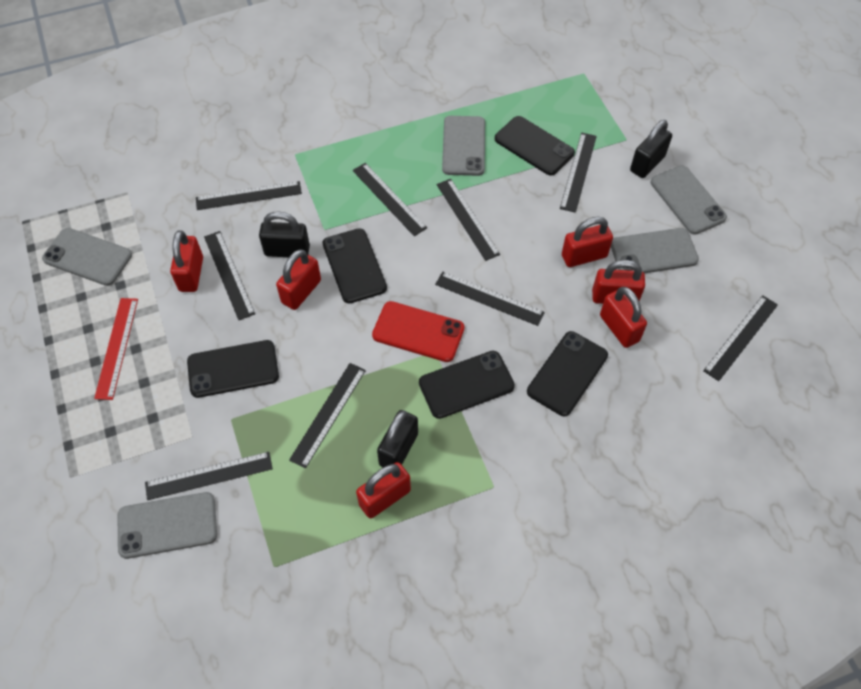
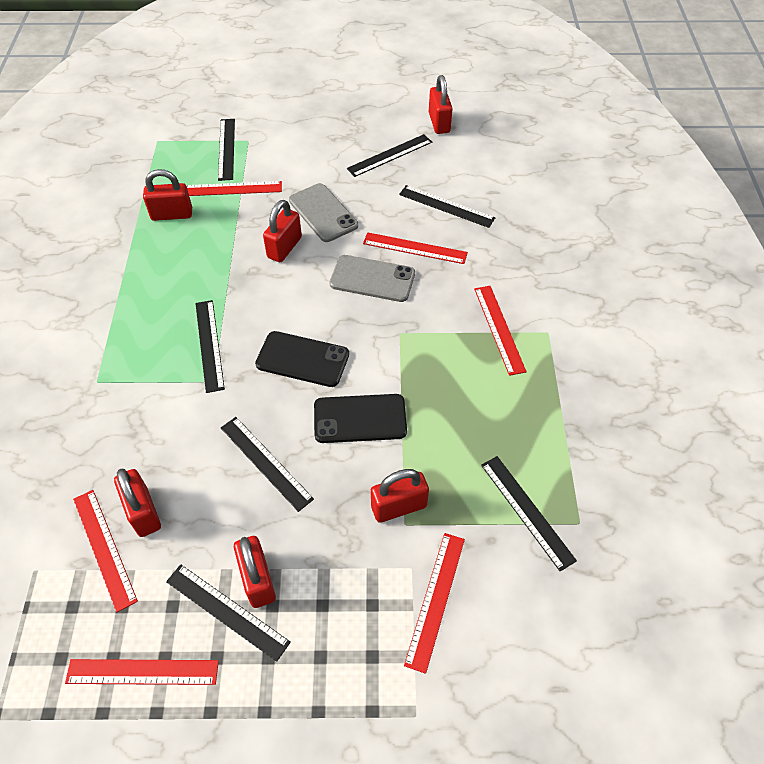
black padlock: 3 -> 0
black phone: 5 -> 2
black ruler: 9 -> 7
grey phone: 5 -> 2
red phone: 1 -> 0
red ruler: 1 -> 6

